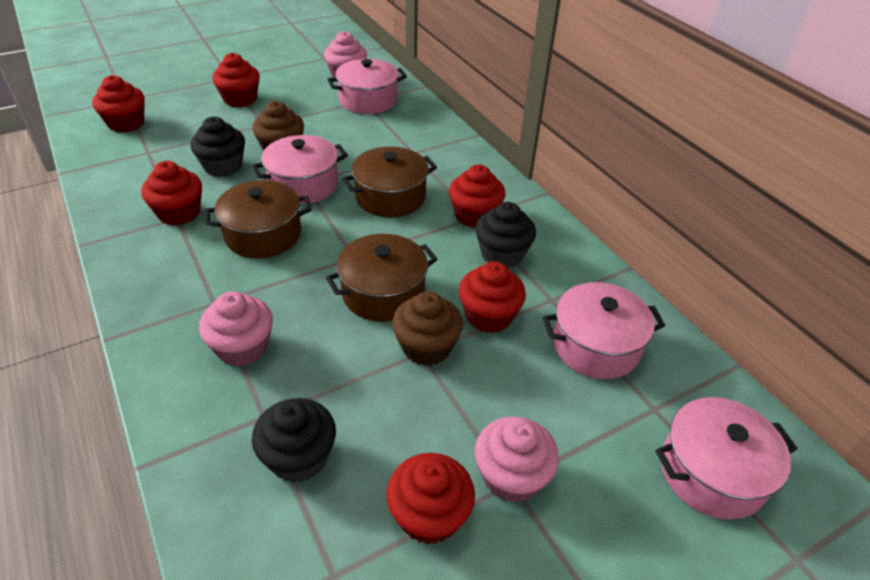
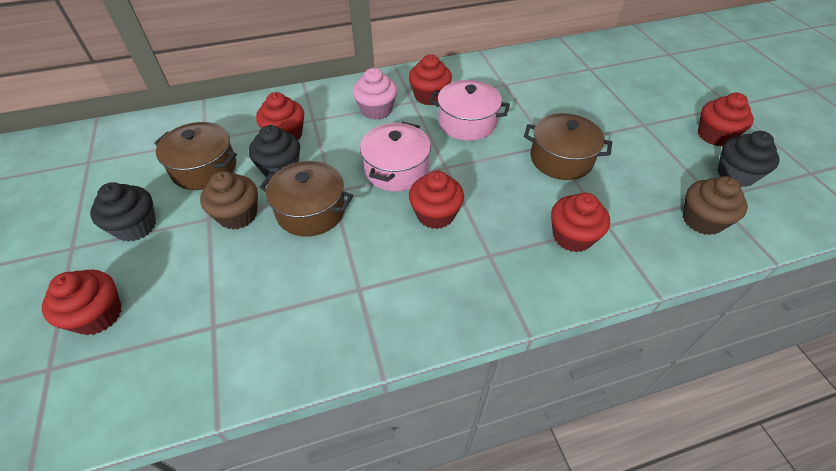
pink cupcake: 3 -> 1
pink pot: 4 -> 2

